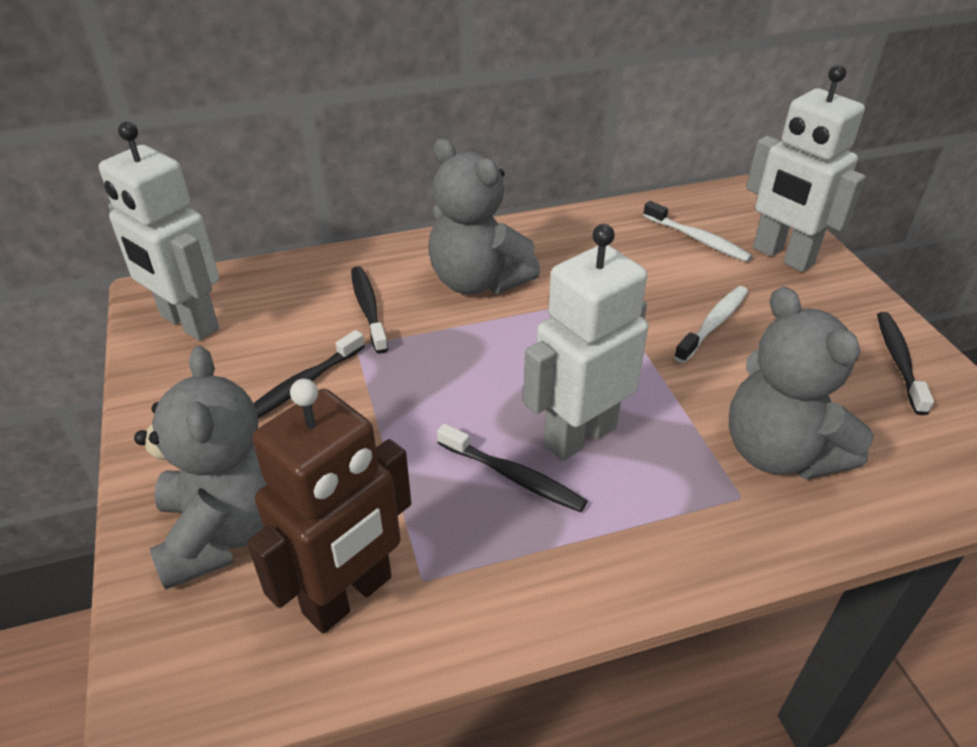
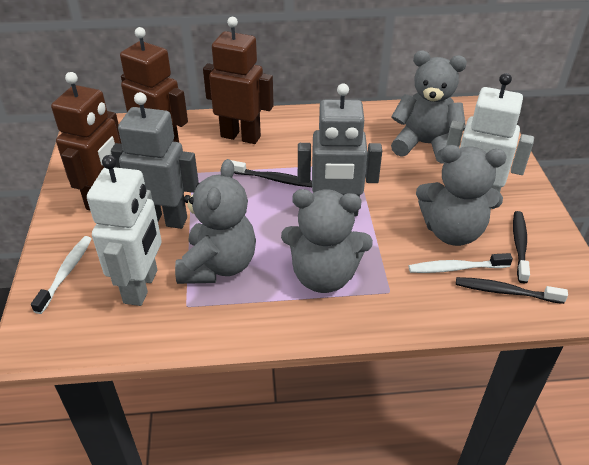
black toothbrush: 4 -> 3
brown robot: 1 -> 3
grey robot: 0 -> 2
grey teddy bear: 3 -> 4
white robot: 3 -> 2

